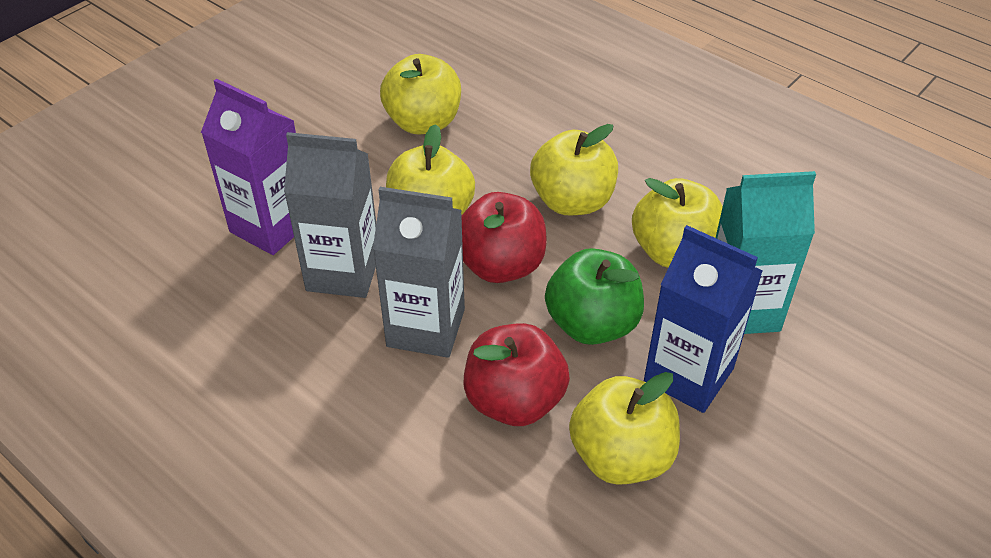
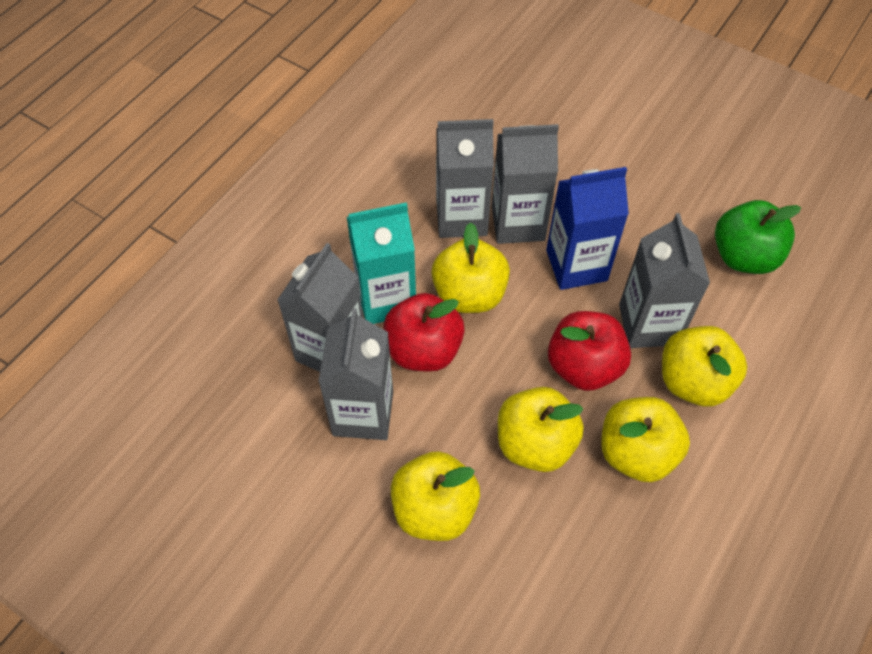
grey carton: 2 -> 5
purple carton: 1 -> 0

